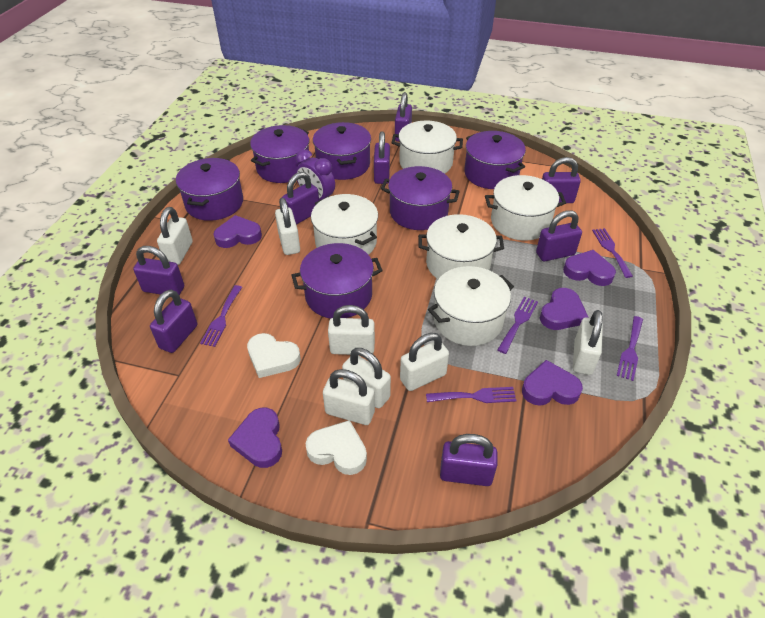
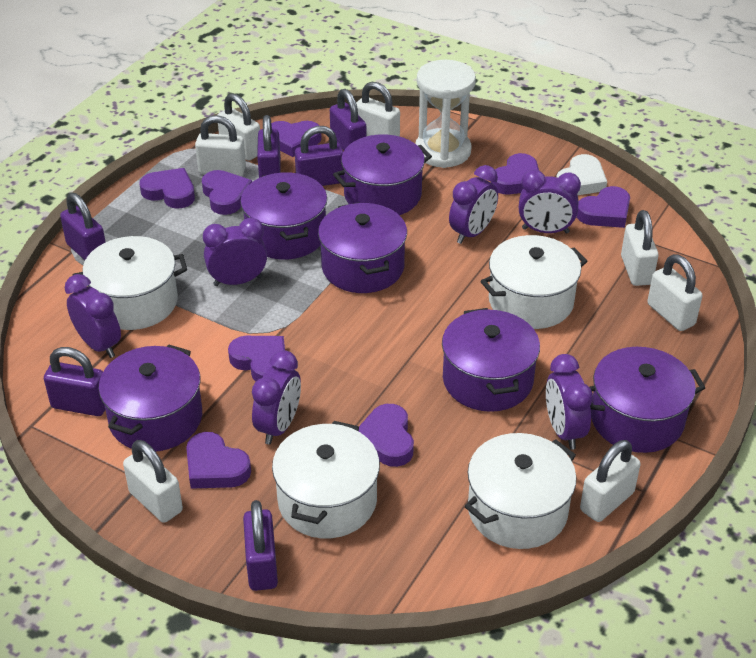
purple clock: 1 -> 6
purple fork: 5 -> 0
purple heart: 5 -> 8
purple padlock: 8 -> 6
white heart: 2 -> 1
white hourglass: 0 -> 1
white pot: 5 -> 4

